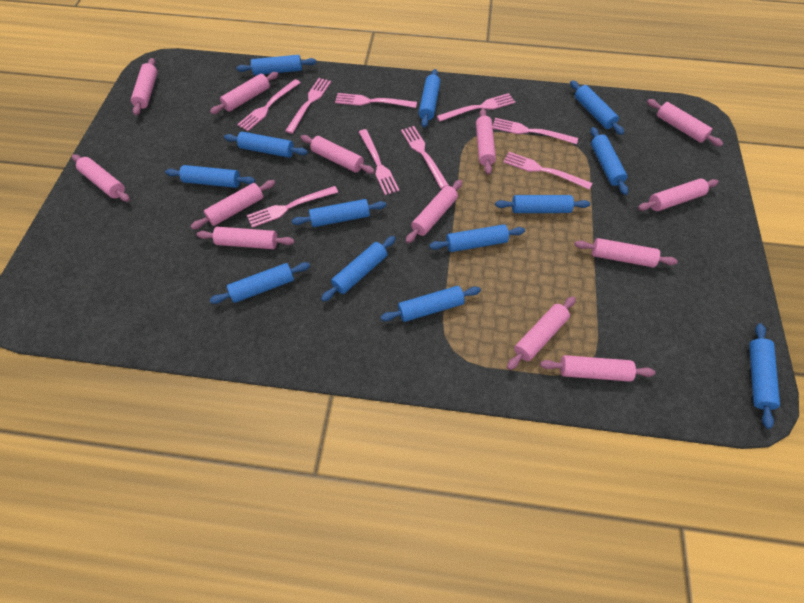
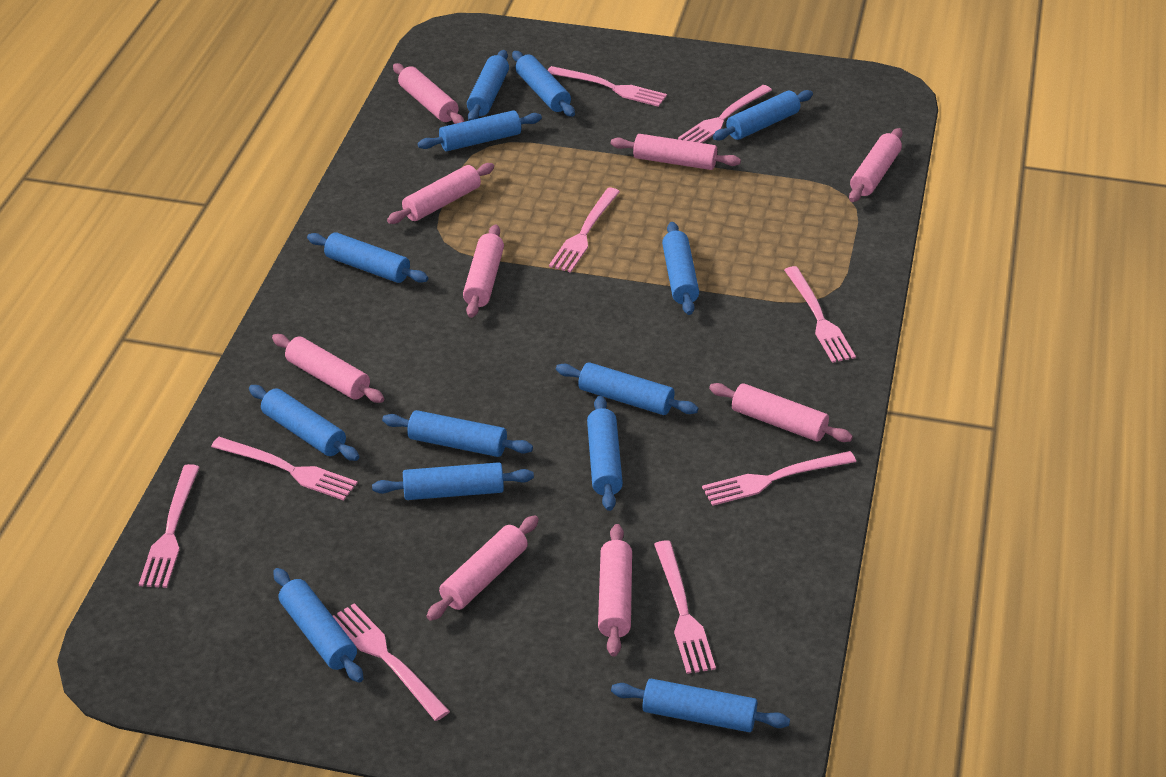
pink rolling pin: 13 -> 9

